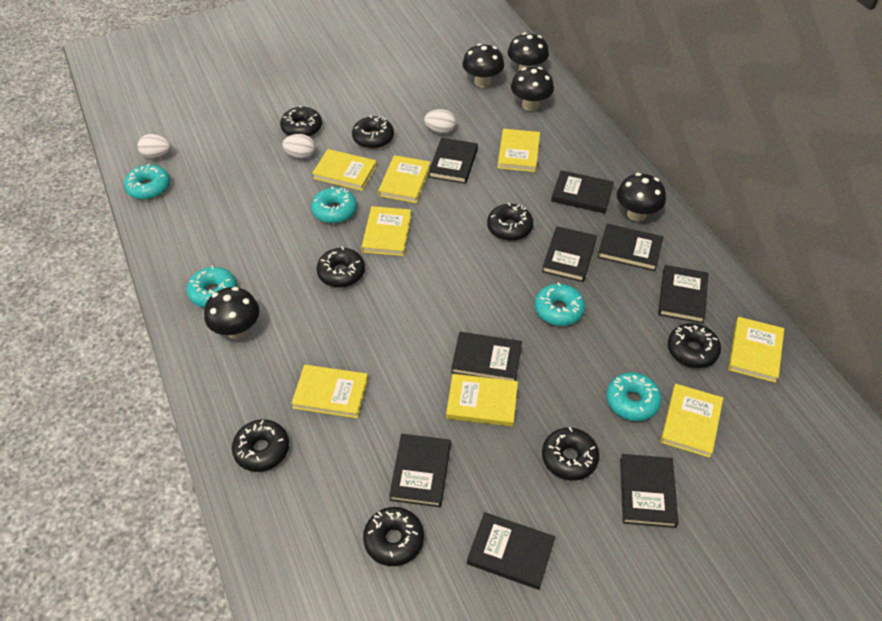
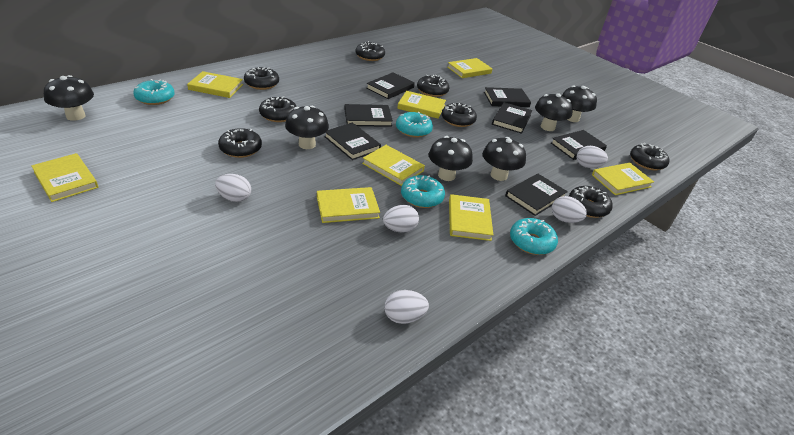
black book: 9 -> 7
black mushroom: 5 -> 6
turquoise donut: 5 -> 4
white egg: 3 -> 5

